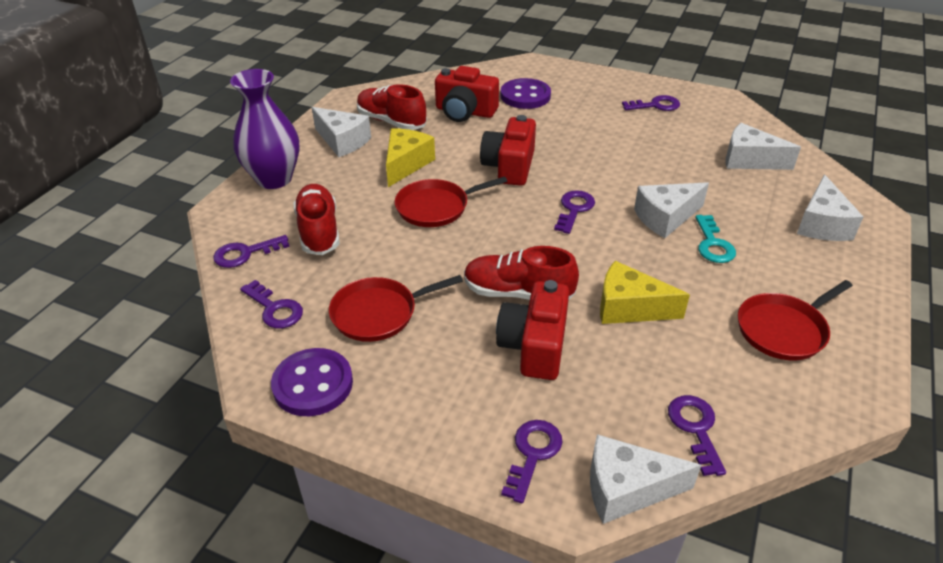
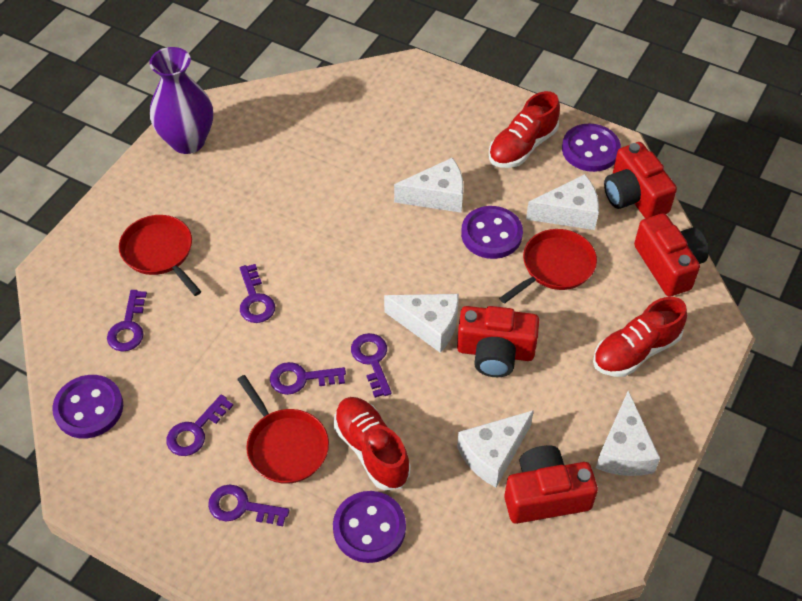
purple button: 2 -> 4
red camera: 3 -> 4
turquoise key: 1 -> 0
yellow cheese: 2 -> 0

